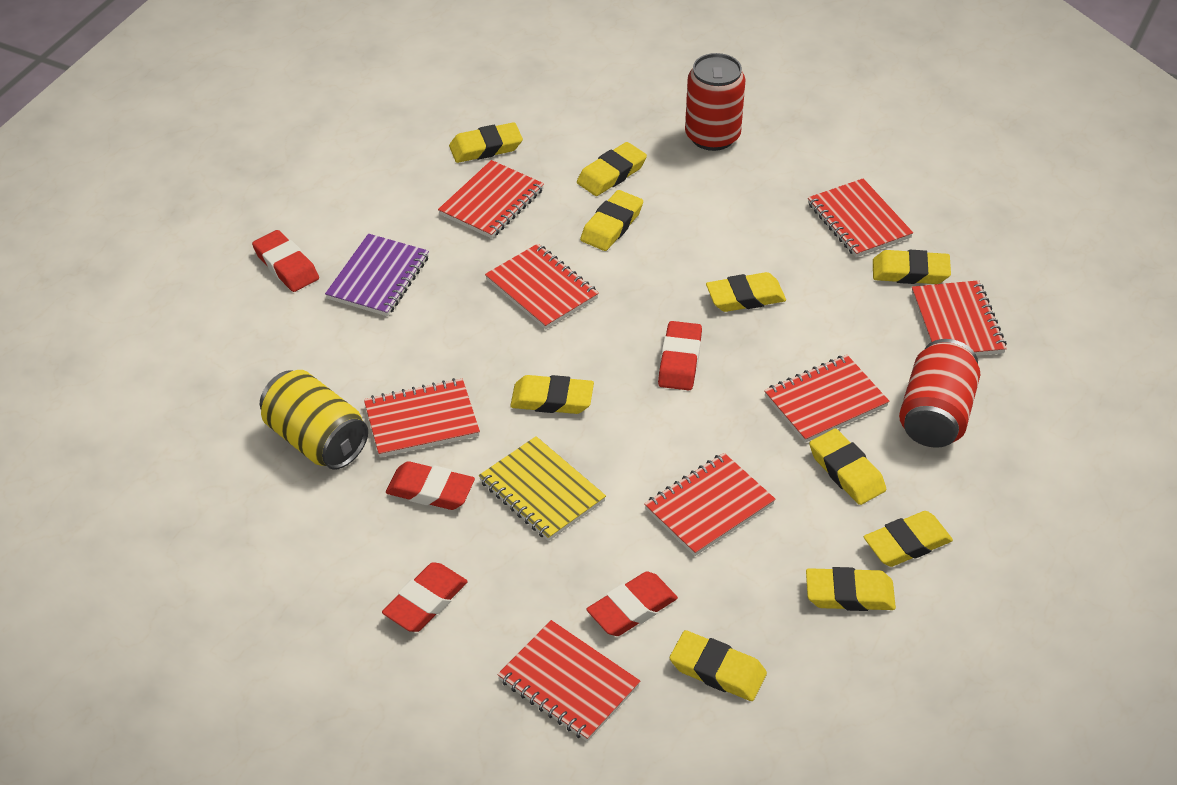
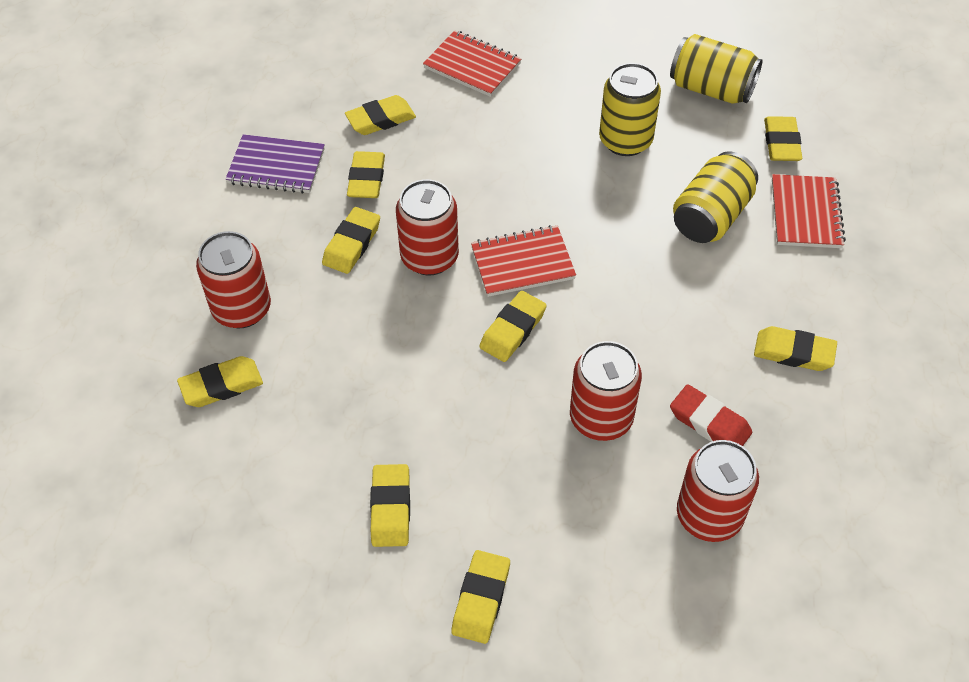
red can: 2 -> 4
red eraser: 5 -> 1
red notebook: 8 -> 3
yellow can: 1 -> 3
yellow eraser: 10 -> 9
yellow notebook: 1 -> 0

